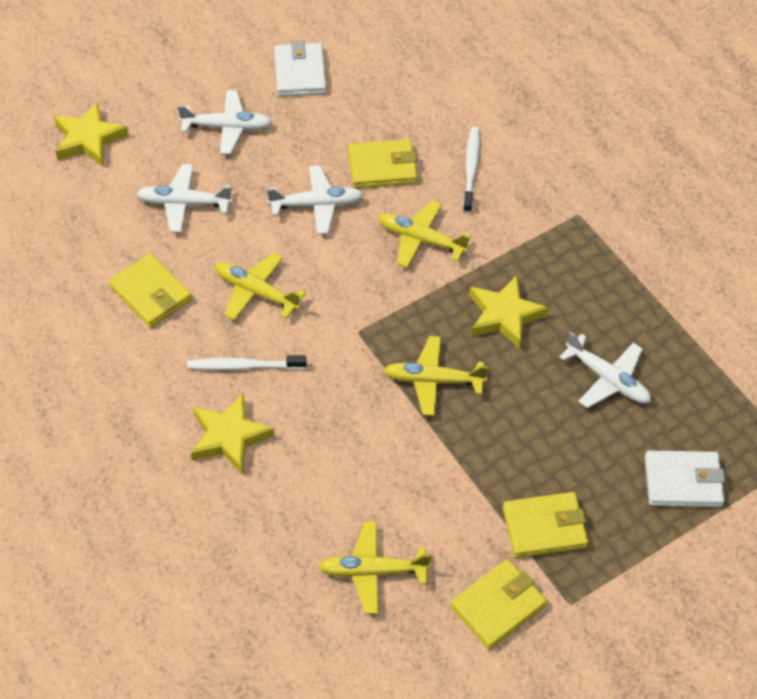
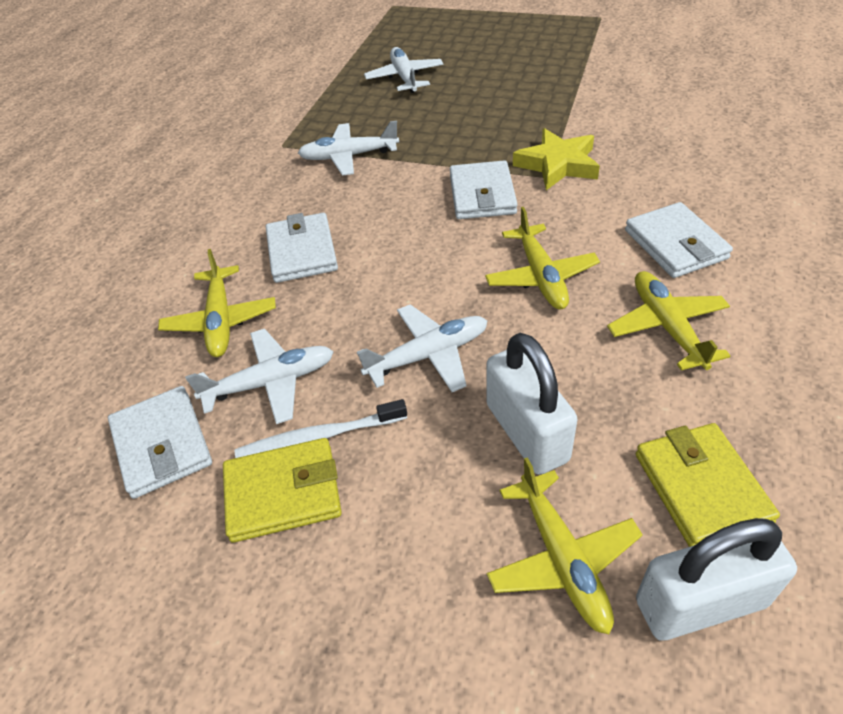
white padlock: 0 -> 2
white toothbrush: 2 -> 1
white wallet: 2 -> 4
yellow star: 3 -> 1
yellow wallet: 4 -> 2

